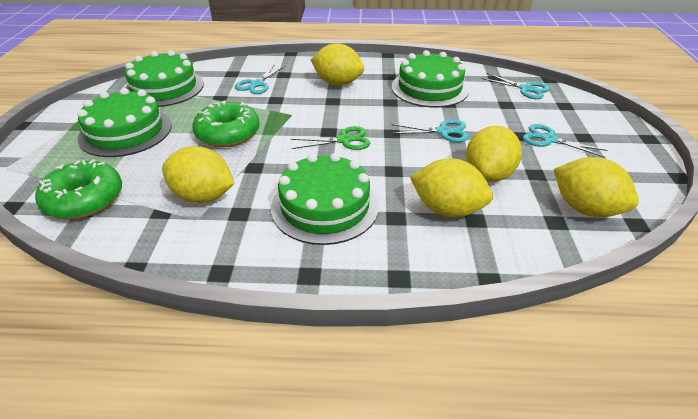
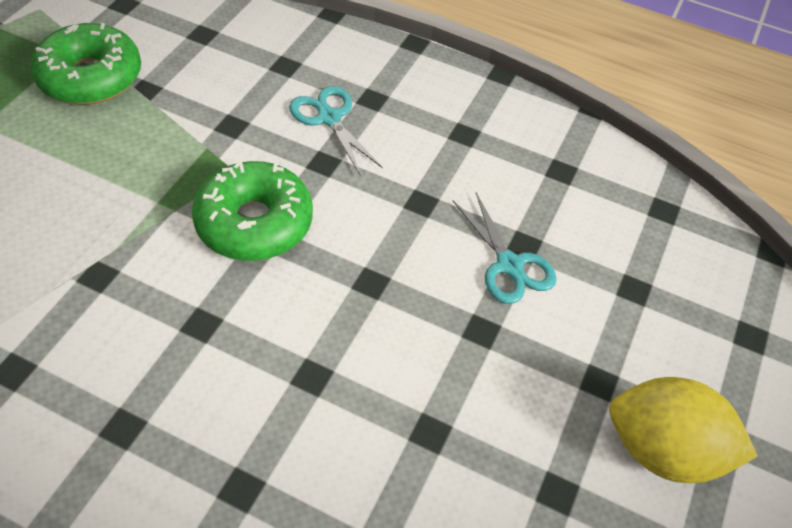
green cake: 4 -> 0
green scissors: 1 -> 0
turquoise scissors: 4 -> 2
yellow lemon: 5 -> 1

